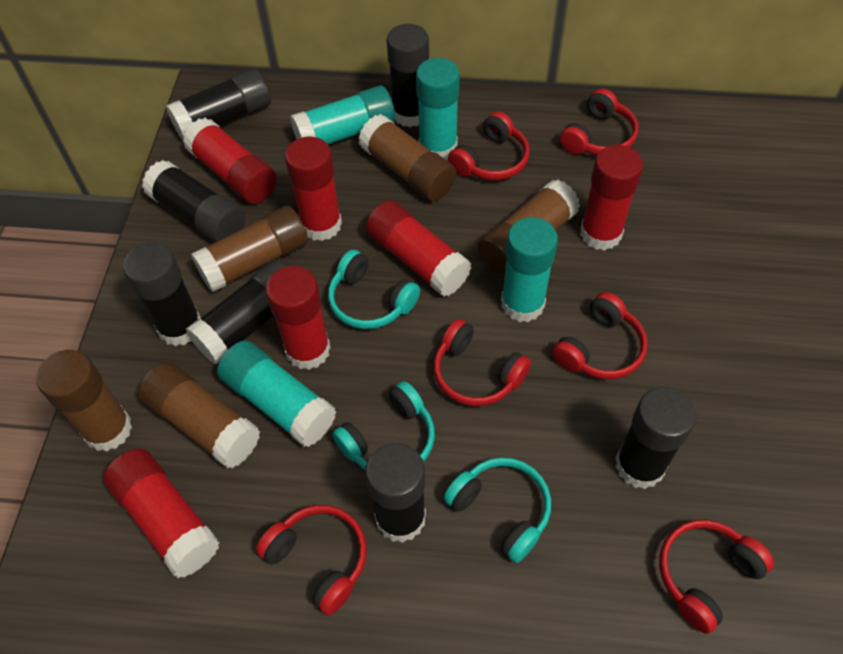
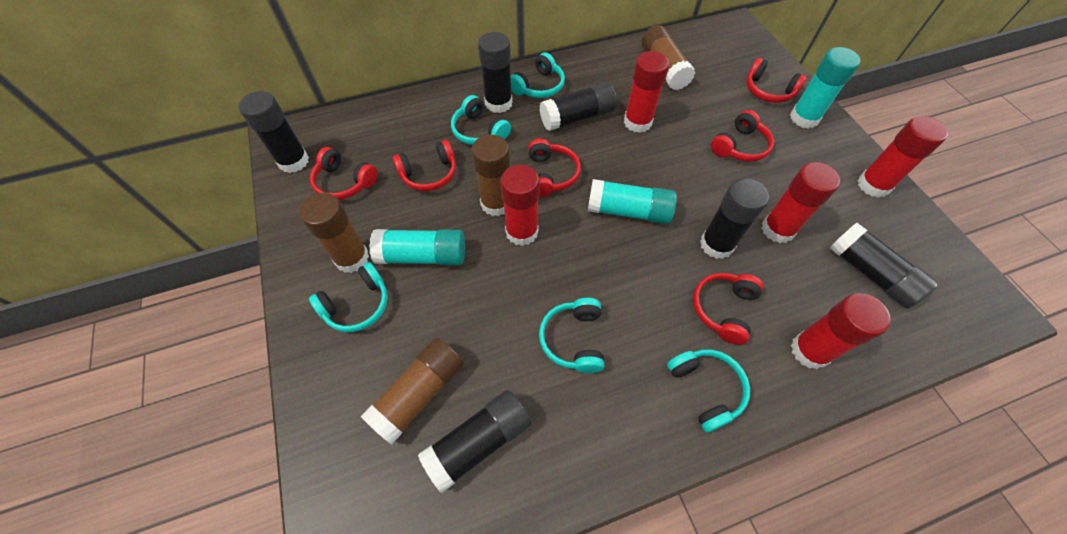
black glue stick: 7 -> 6
brown glue stick: 5 -> 4
red glue stick: 6 -> 5
turquoise glue stick: 4 -> 3
turquoise headphones: 3 -> 5

